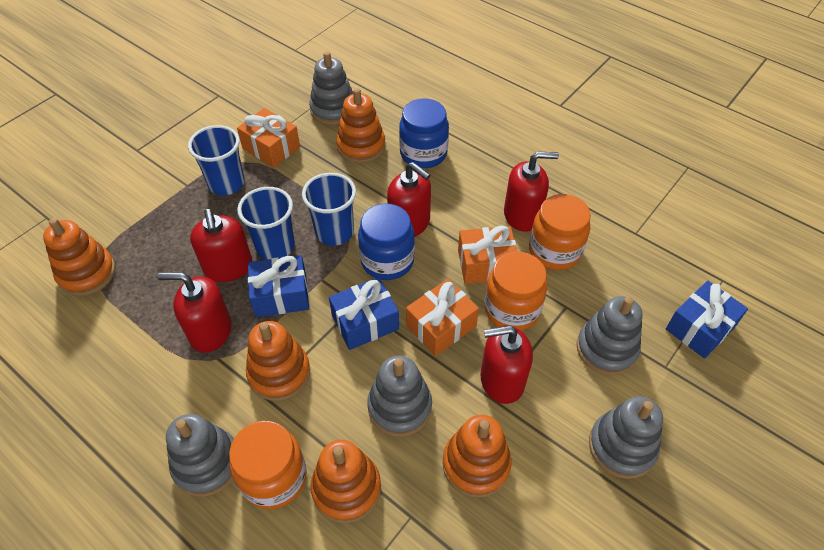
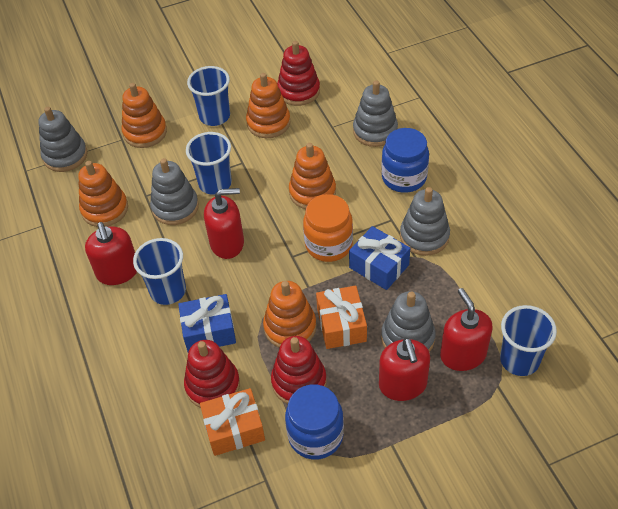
blue cup: 3 -> 4
blue gift: 3 -> 2
orange gift: 3 -> 2
orange jar: 3 -> 1
red soap dispenser: 5 -> 4
red stacking toy: 0 -> 3

